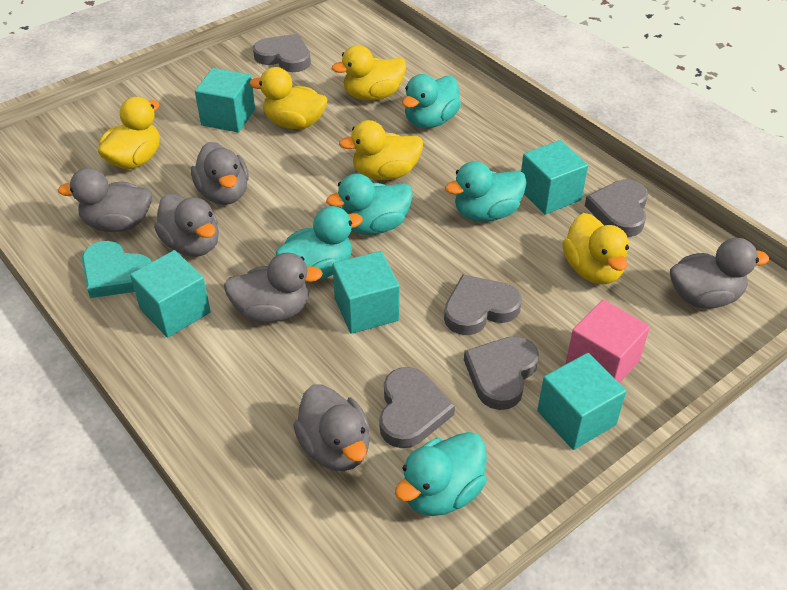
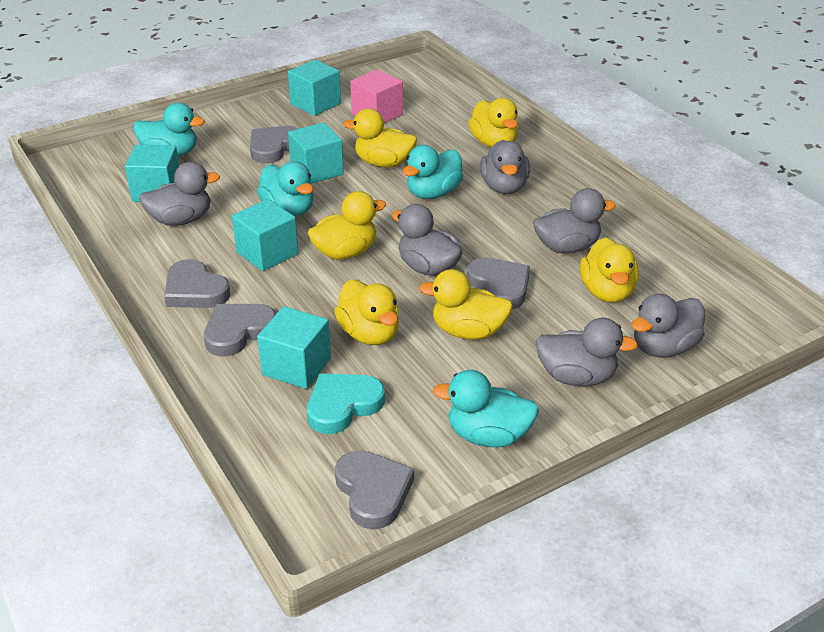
turquoise duck: 5 -> 4
yellow duck: 5 -> 6

